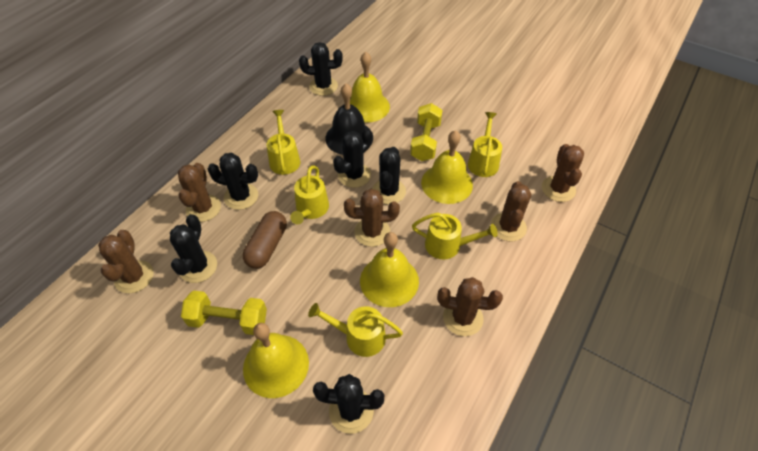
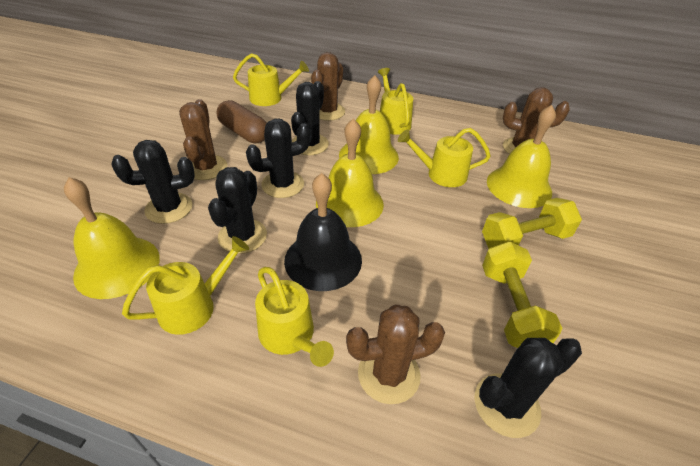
black cactus: 6 -> 5
brown cactus: 6 -> 4

